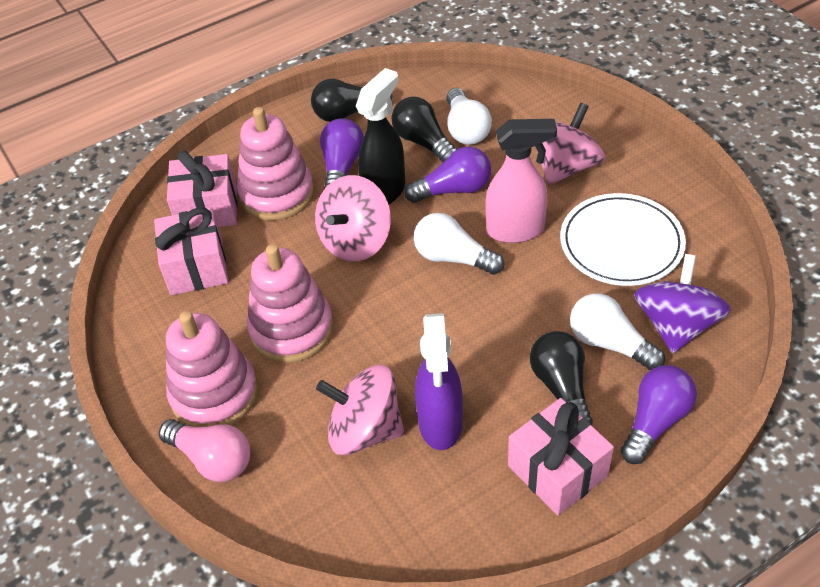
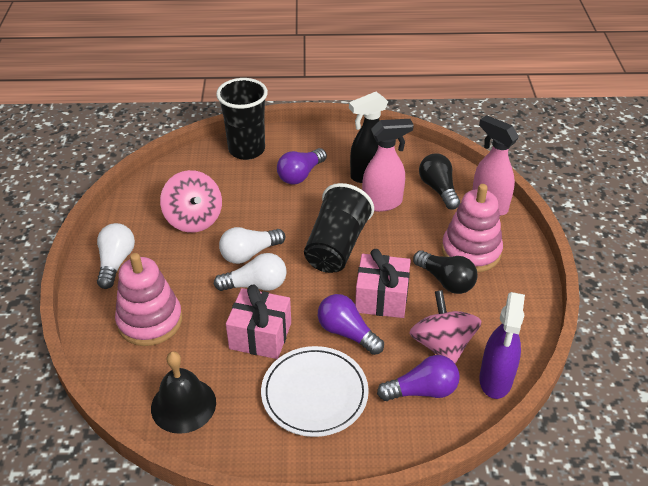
black bell: 0 -> 1
black cup: 0 -> 2
black light bulb: 3 -> 2
pink gift: 3 -> 2
pink light bulb: 1 -> 0
pink spinning top: 3 -> 2
pink spray bottle: 1 -> 2
pink stacking toy: 3 -> 2
purple spinning top: 1 -> 0

